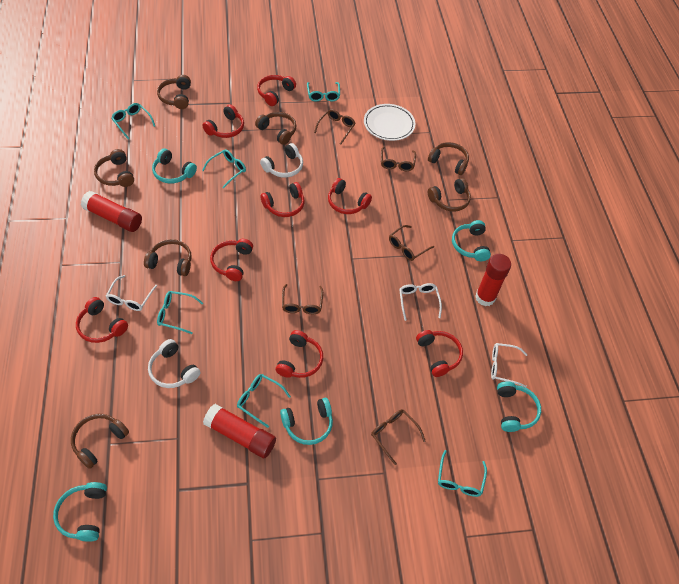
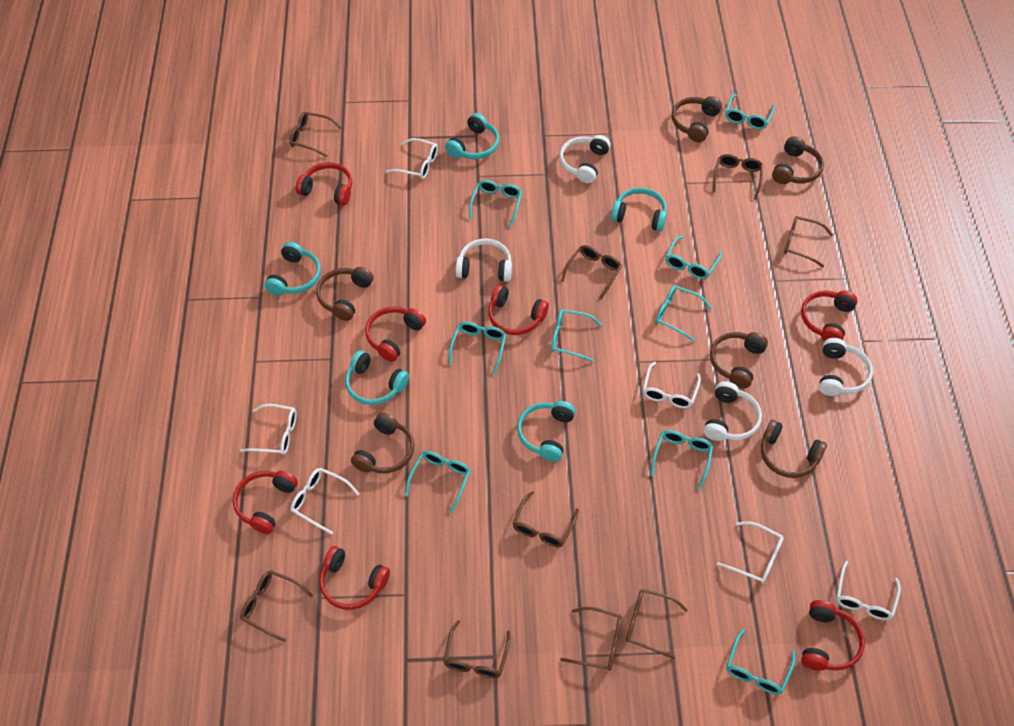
brown glasses: 5 -> 9
brown headphones: 7 -> 6
red glue stick: 3 -> 0
red headphones: 8 -> 7
turquoise glasses: 6 -> 9
white glasses: 3 -> 6
white headphones: 2 -> 4
white plate: 1 -> 0

